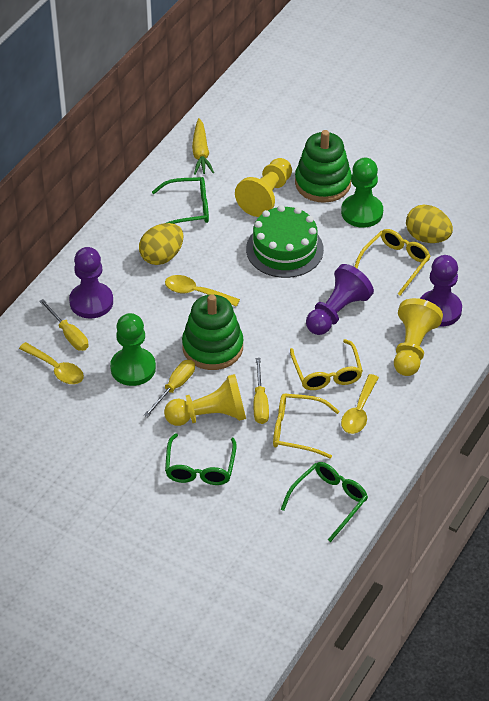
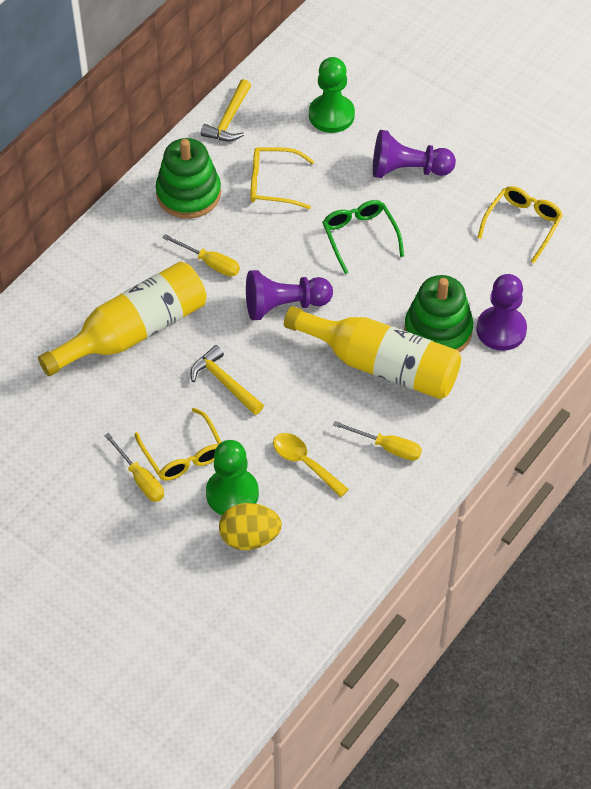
green cake: 1 -> 0
green glasses: 3 -> 1
yellow bottle: 0 -> 2
yellow carrot: 1 -> 0
yellow egg: 2 -> 1
yellow hammer: 0 -> 2
yellow pawn: 3 -> 0
yellow spoon: 3 -> 1

